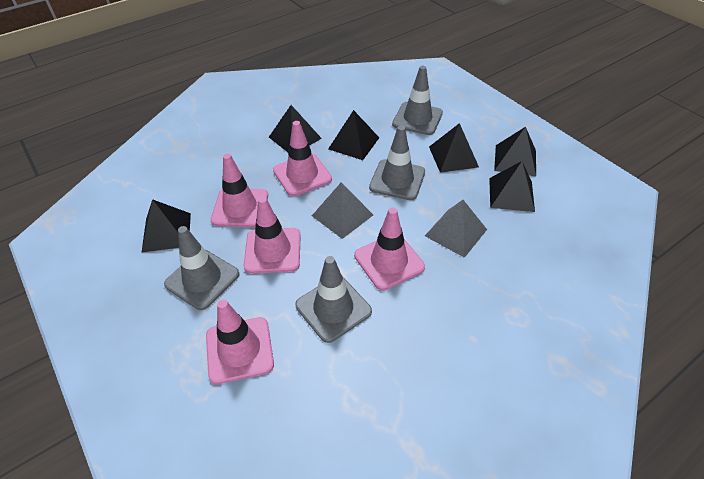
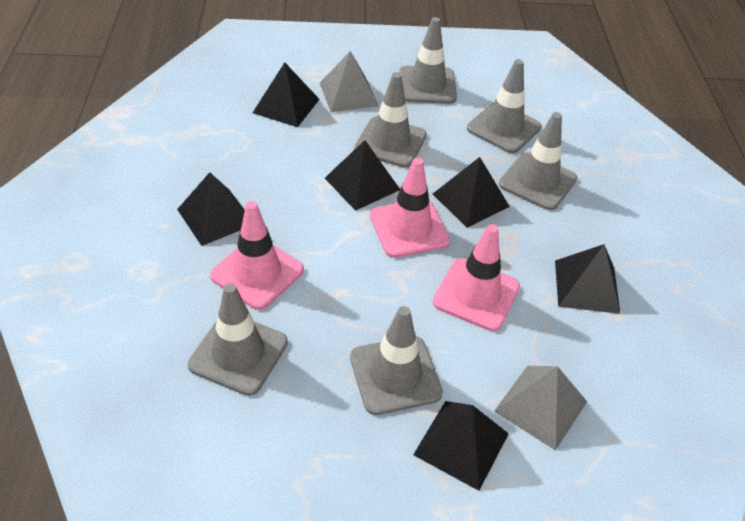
grey traffic cone: 4 -> 6
pink traffic cone: 5 -> 3

